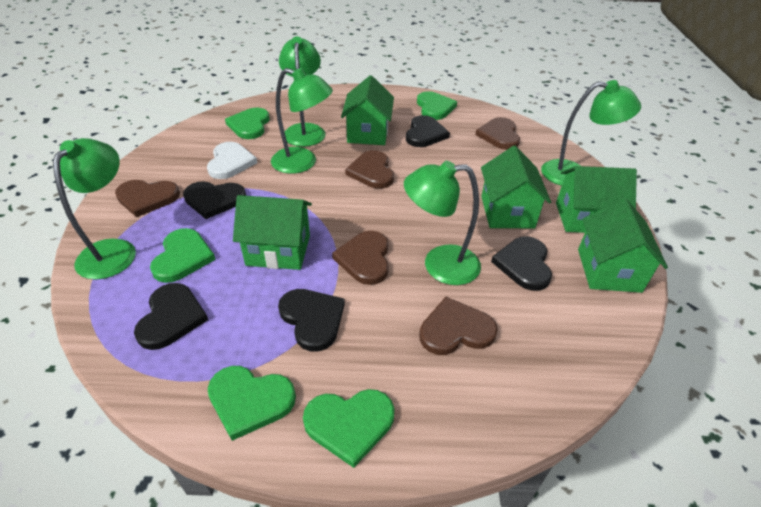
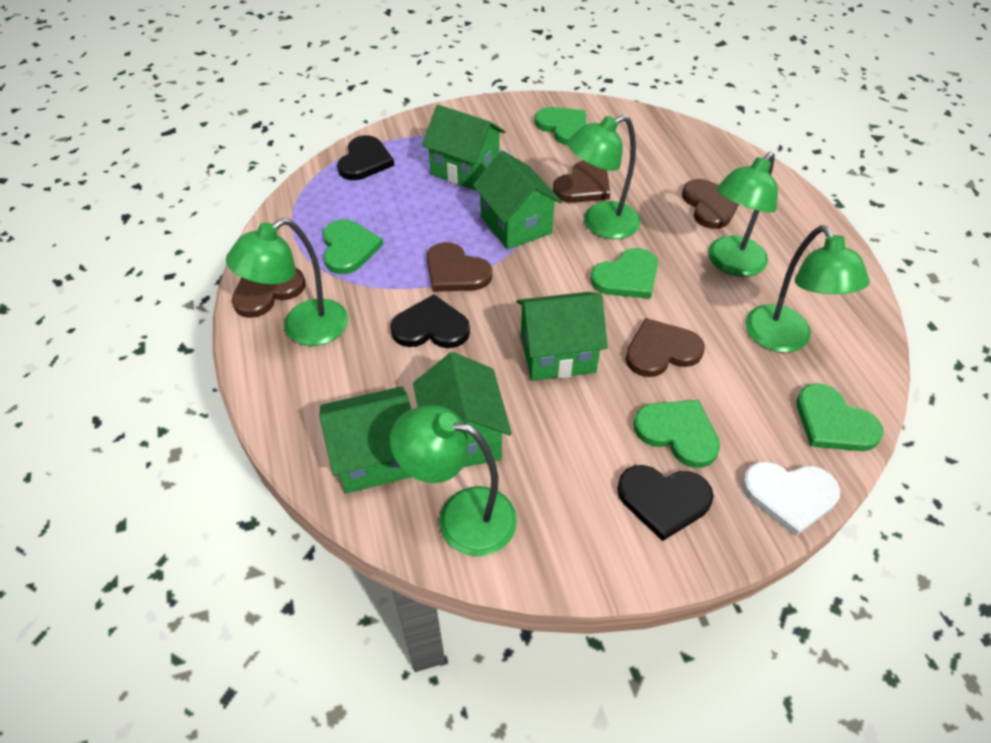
black heart: 5 -> 3

